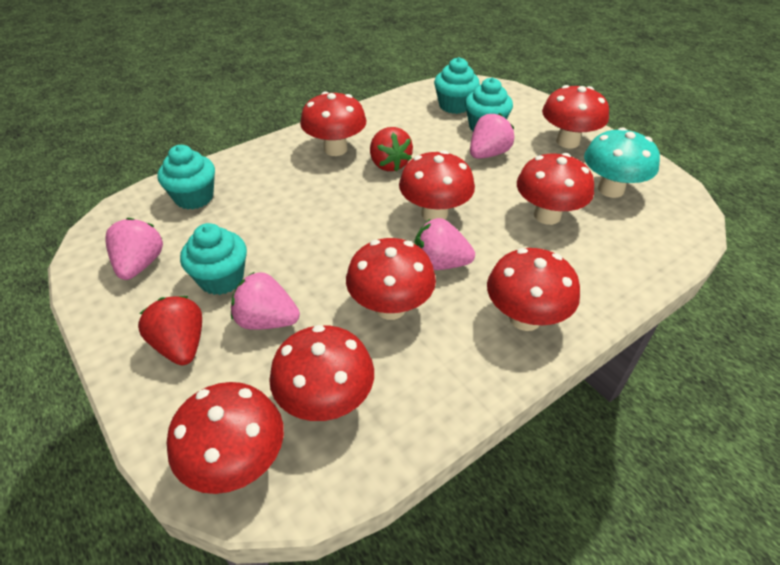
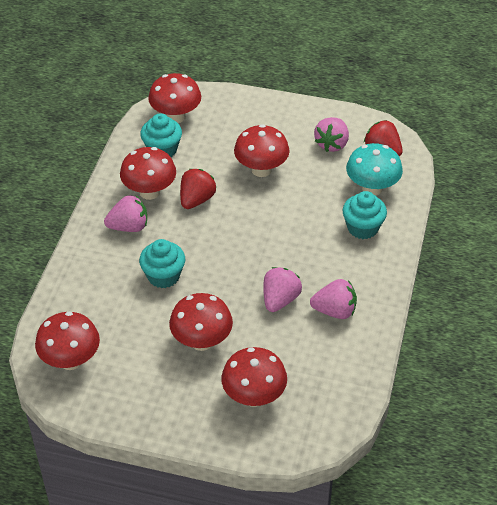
red mushroom: 8 -> 6
turquoise cupcake: 4 -> 3

